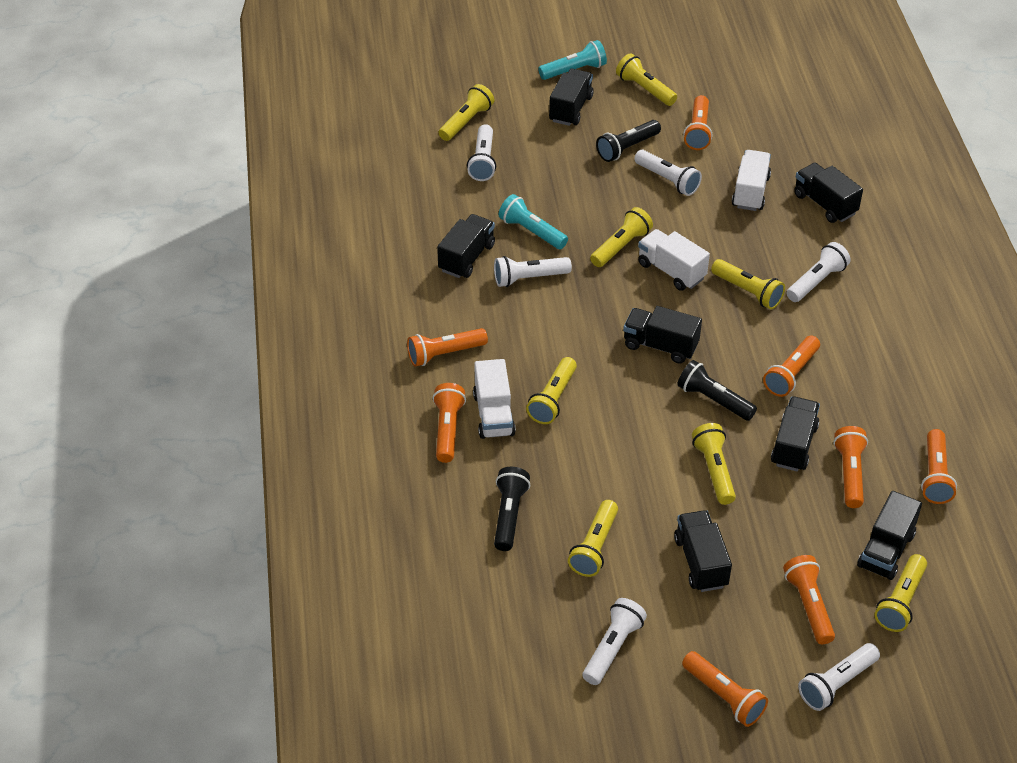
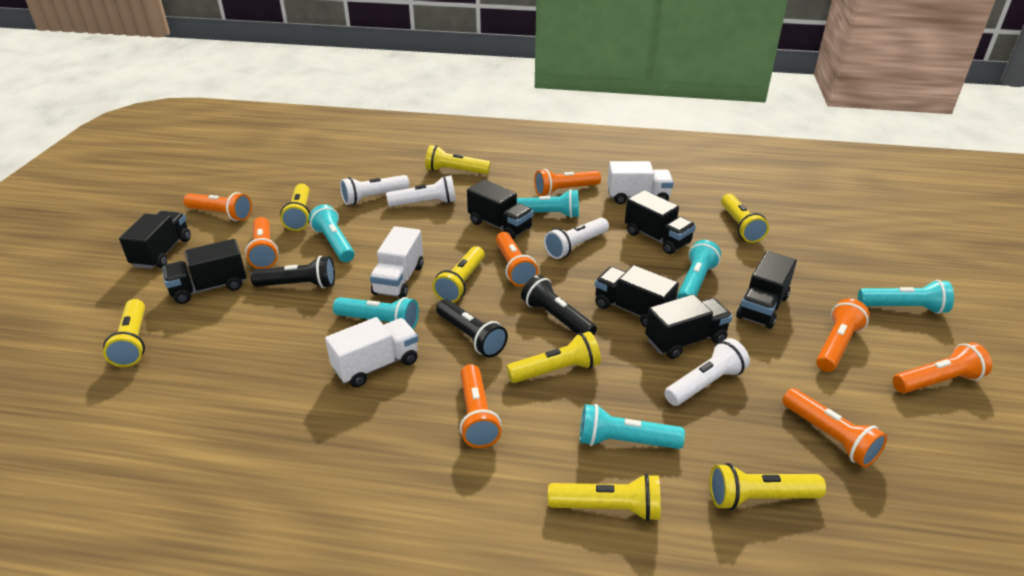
turquoise flashlight: 2 -> 6
white flashlight: 6 -> 4

